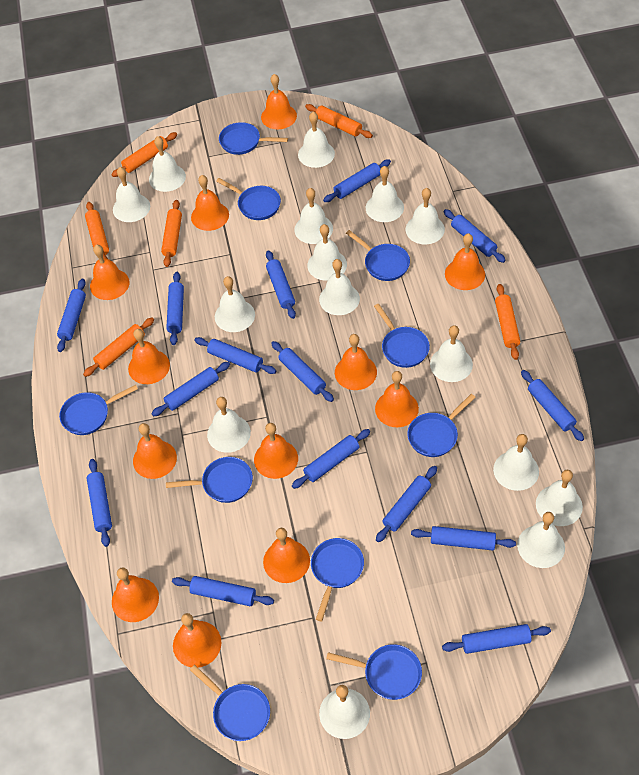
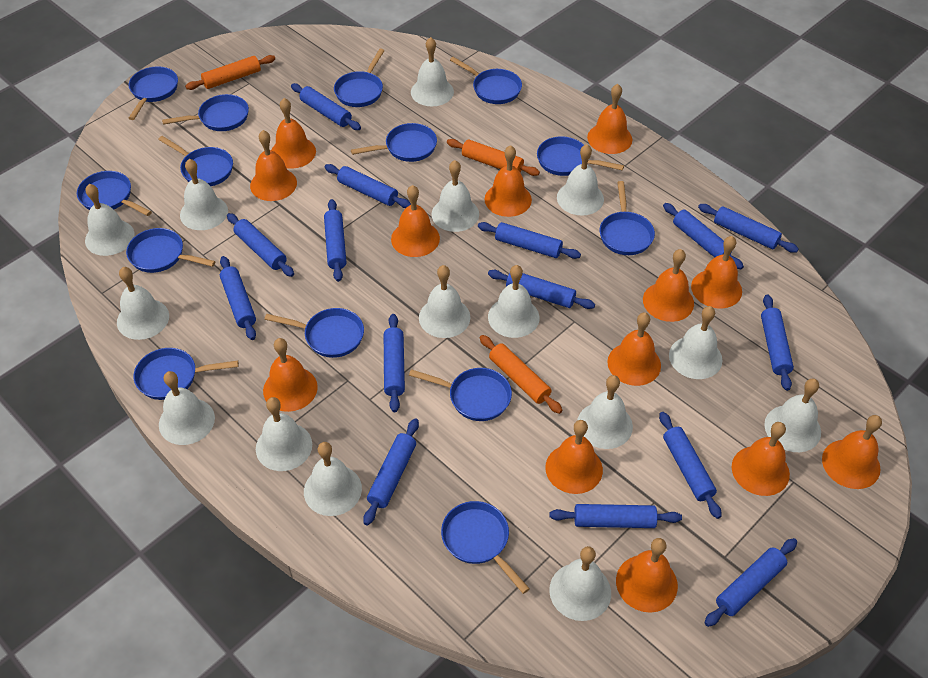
blue pan: 10 -> 14
orange bell: 12 -> 13
orange rolling pin: 6 -> 3

